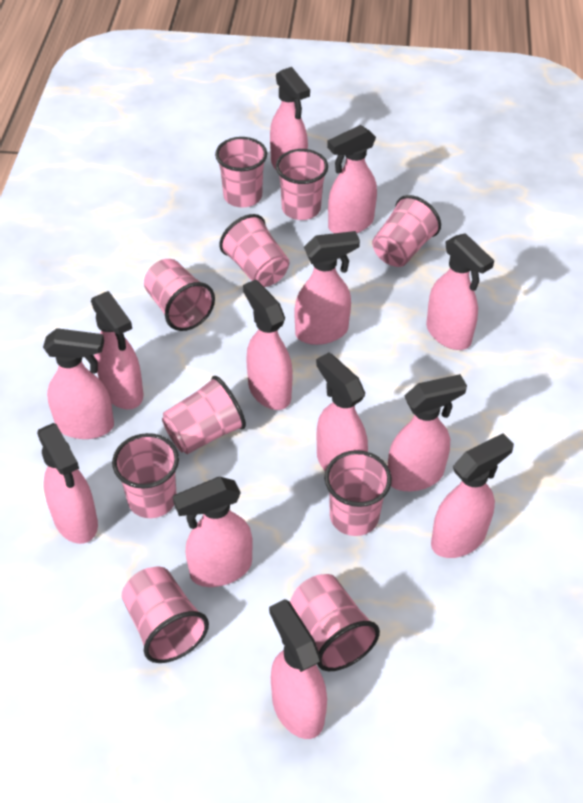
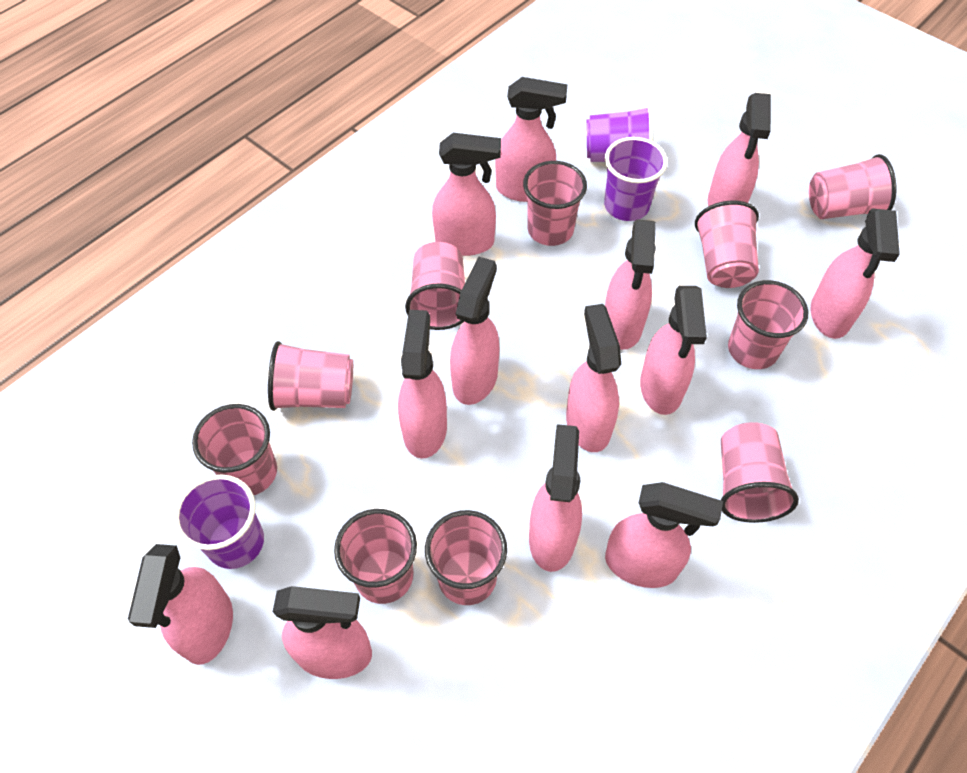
purple cup: 0 -> 3

